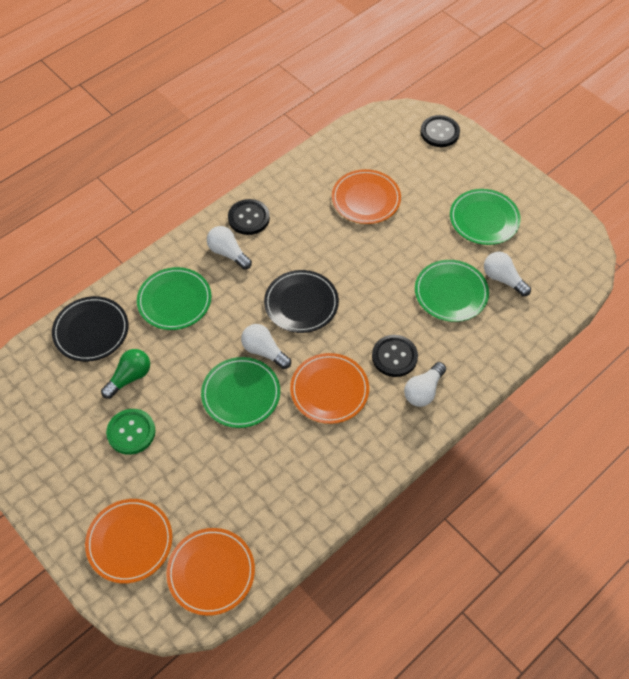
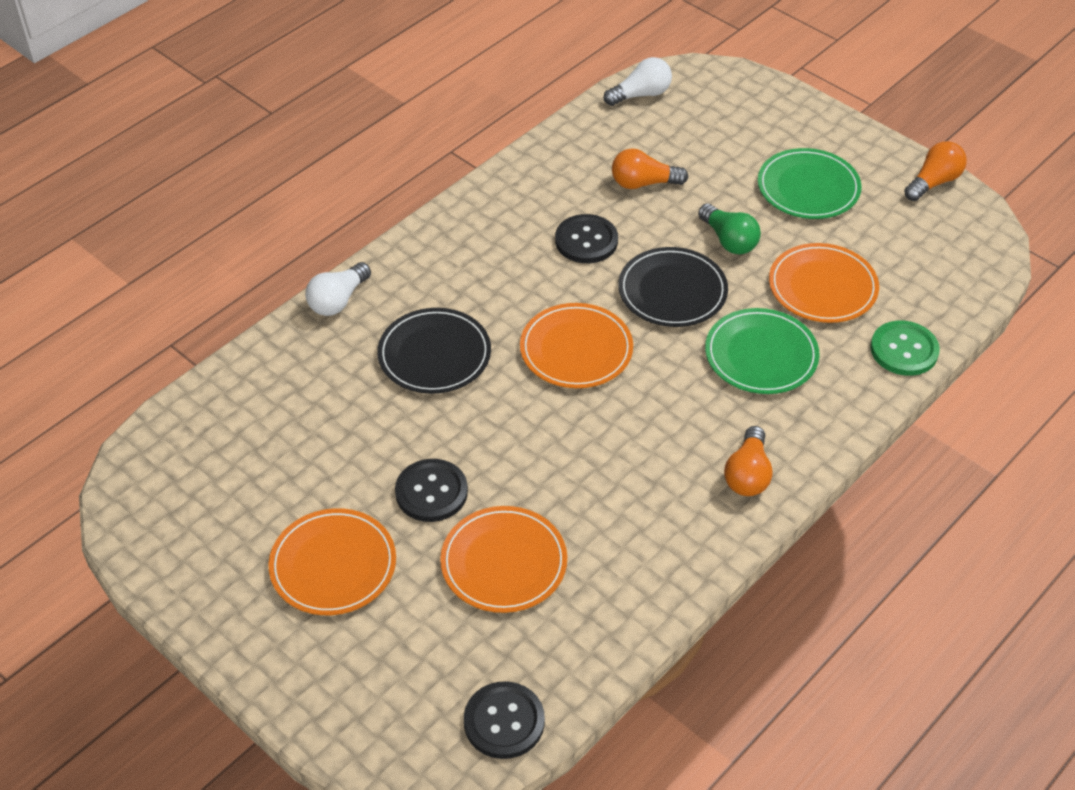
green plate: 4 -> 2
orange light bulb: 0 -> 3
white light bulb: 4 -> 2

